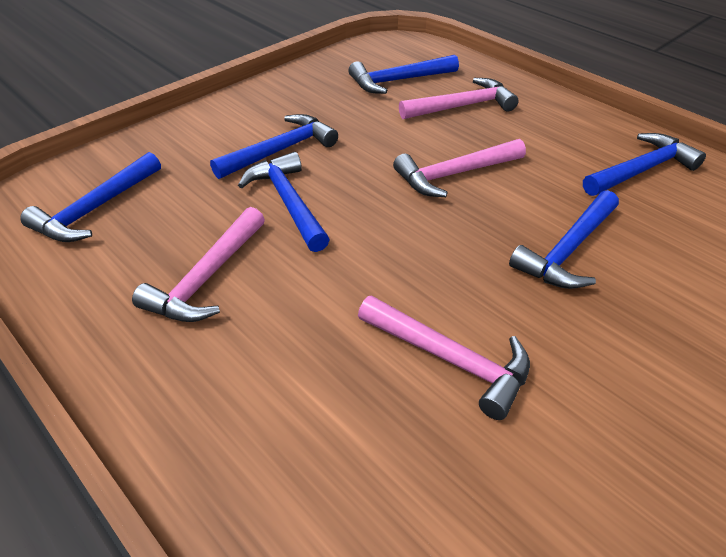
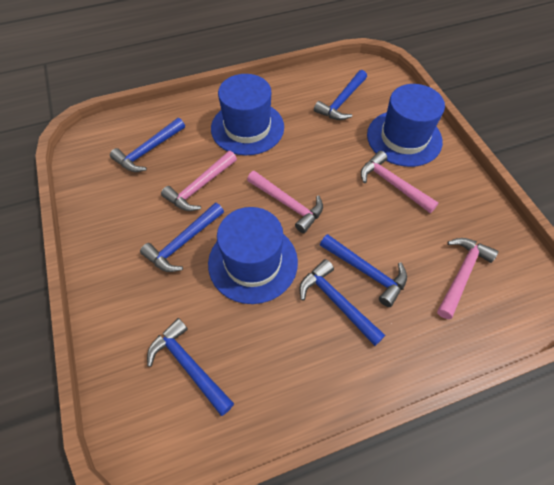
blue hat: 0 -> 3

